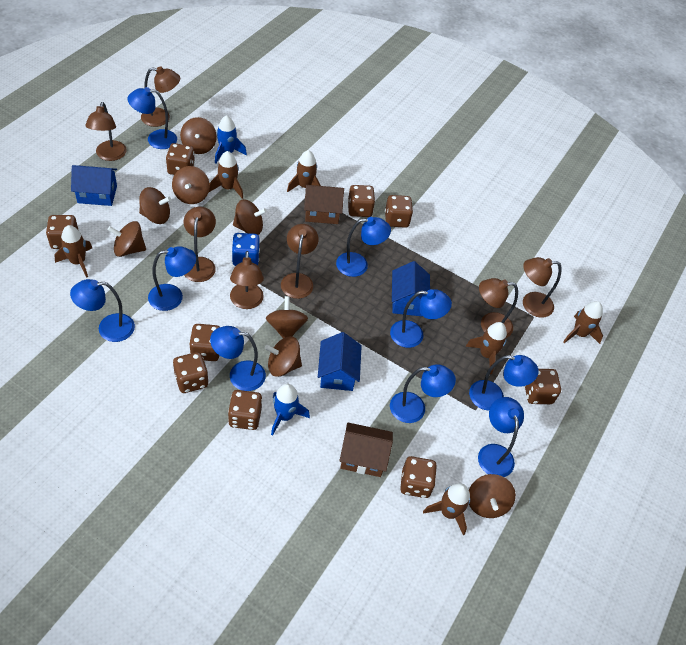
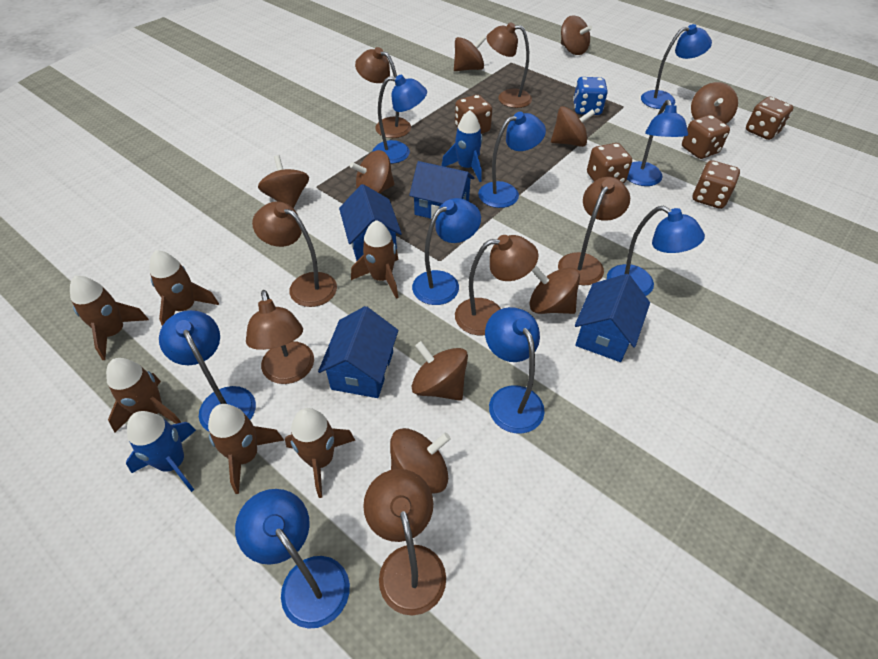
blue house: 3 -> 4
brown dice: 9 -> 5
brown house: 2 -> 0
brown spinning top: 8 -> 9

